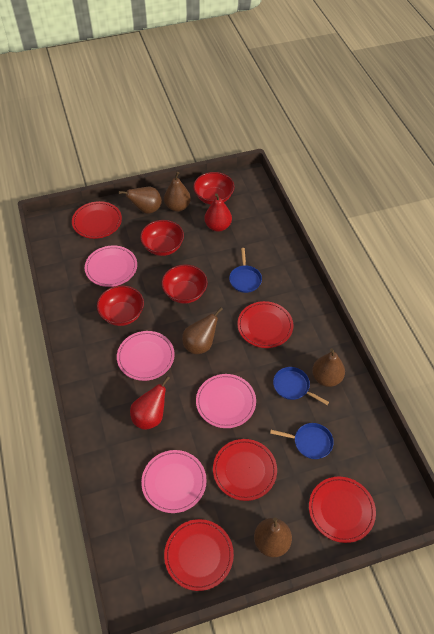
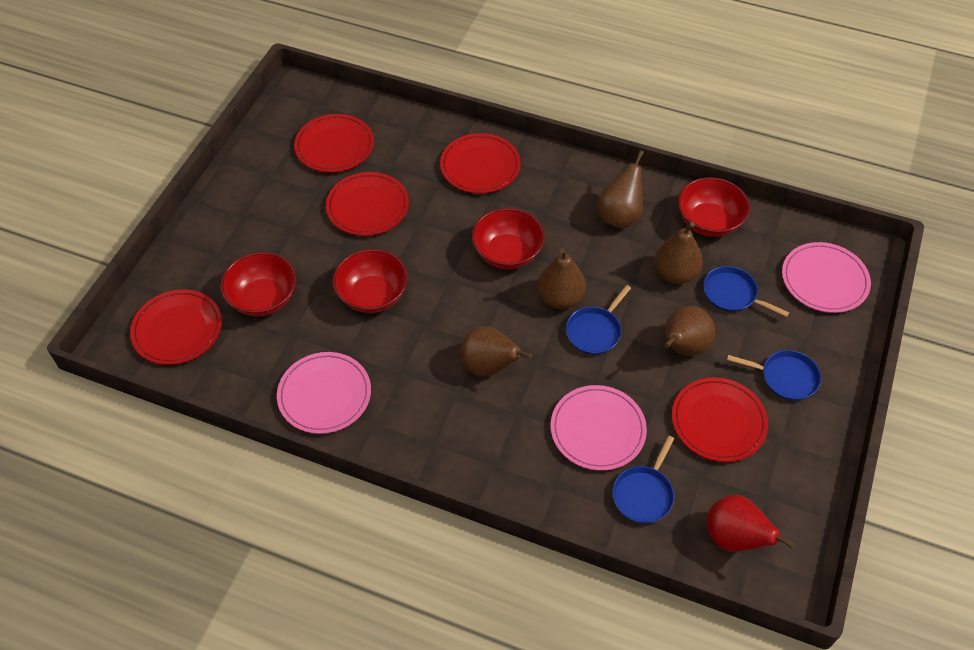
blue pan: 3 -> 4
pink plate: 4 -> 3
red pear: 2 -> 1

